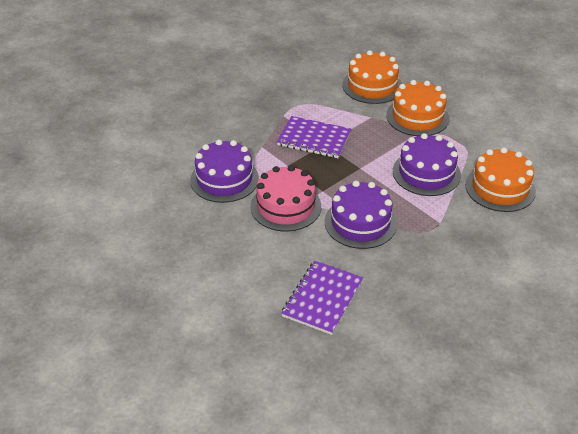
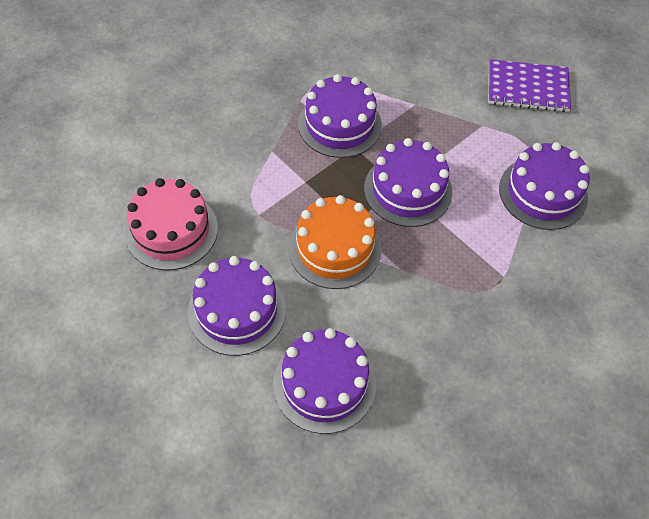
orange cake: 3 -> 1
purple cake: 3 -> 5
purple notebook: 2 -> 1

